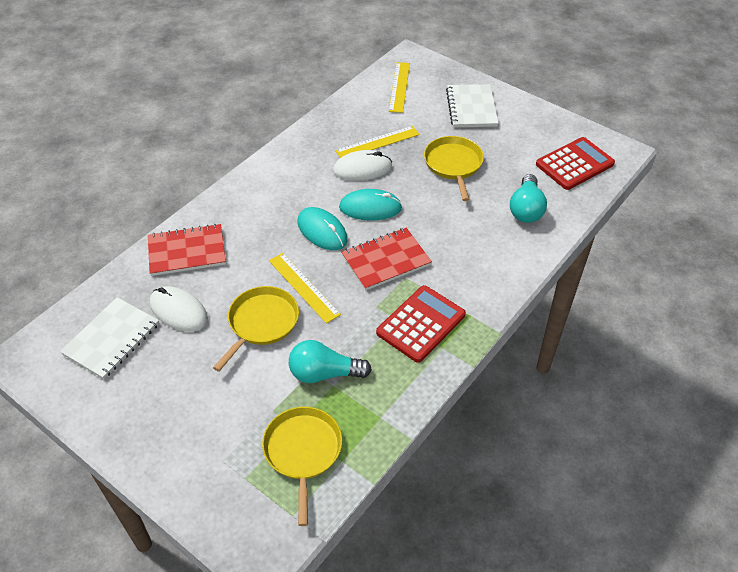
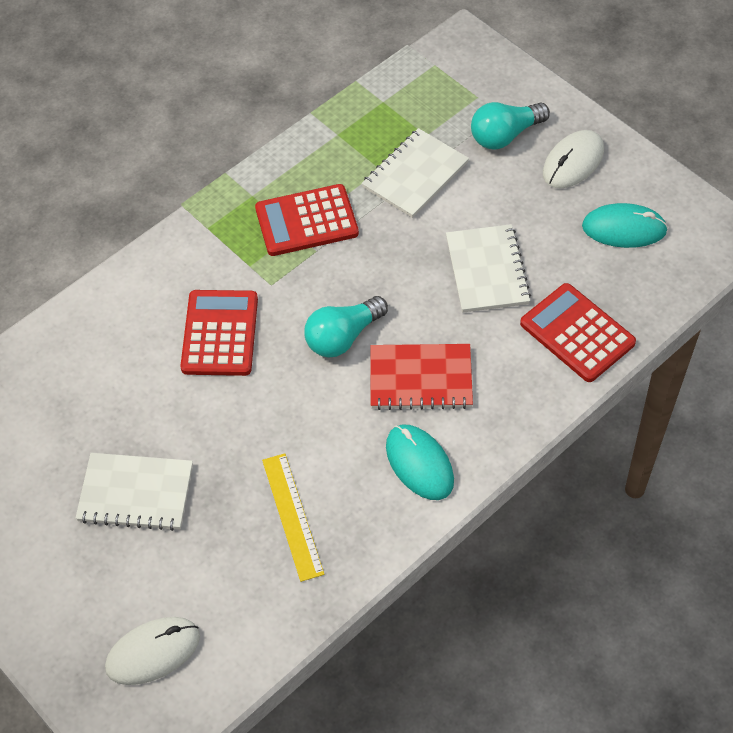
red calculator: 2 -> 3
red notebook: 2 -> 1
white notebook: 2 -> 3
yellow pan: 3 -> 0
yellow ruler: 3 -> 1

